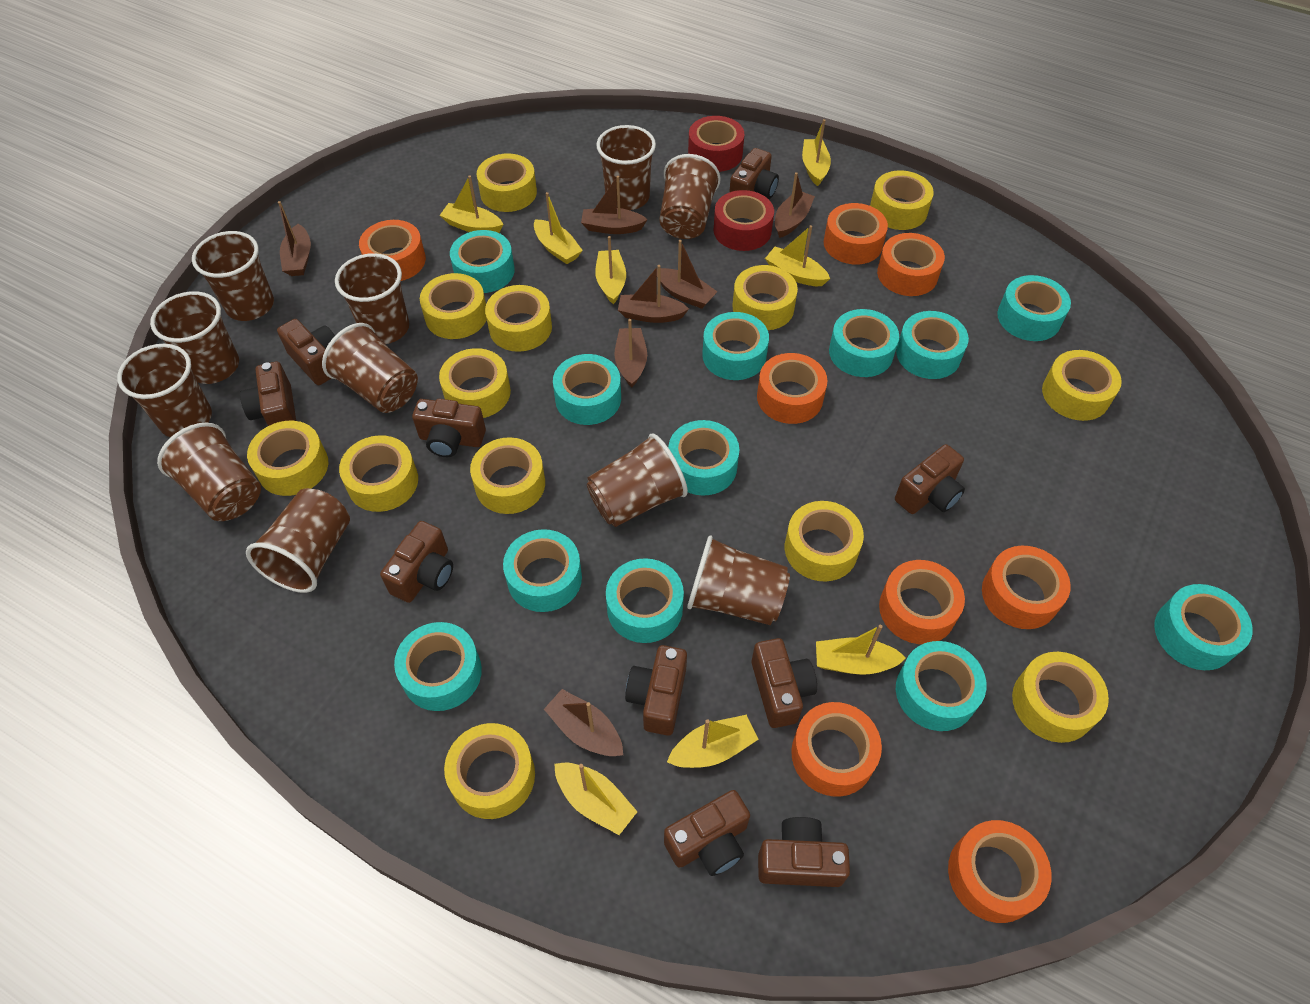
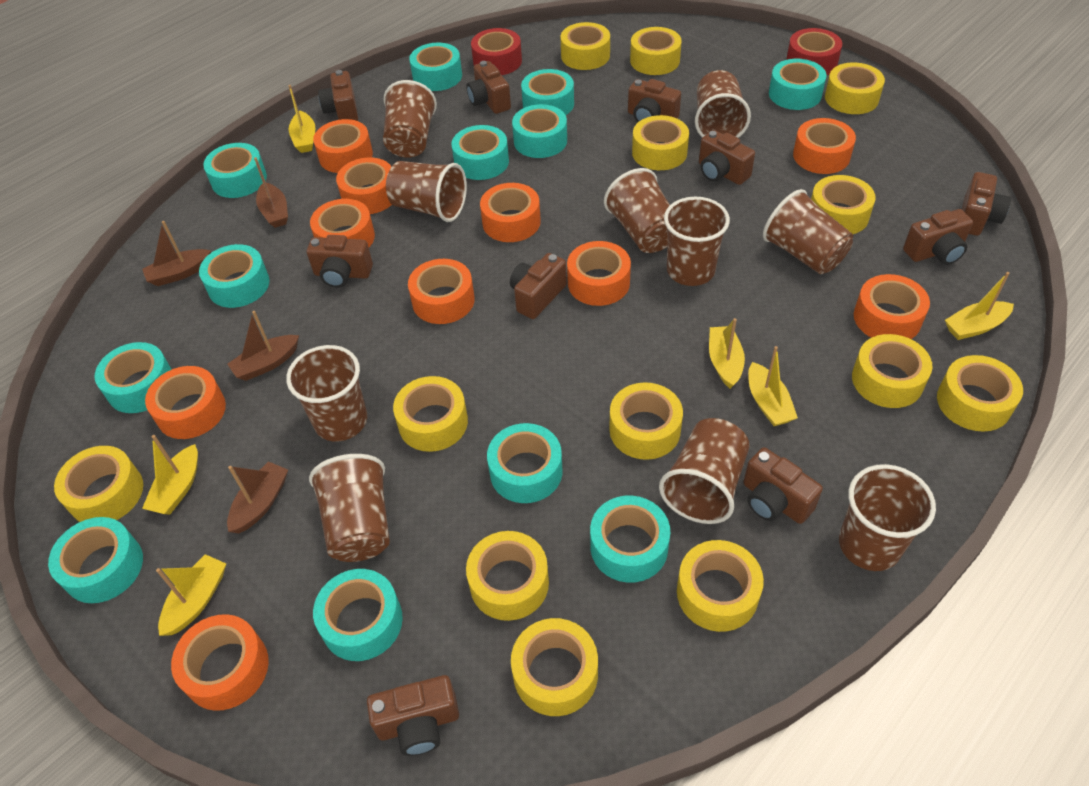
brown boat: 7 -> 4
brown cup: 11 -> 10
orange tape: 8 -> 10
yellow boat: 8 -> 6

